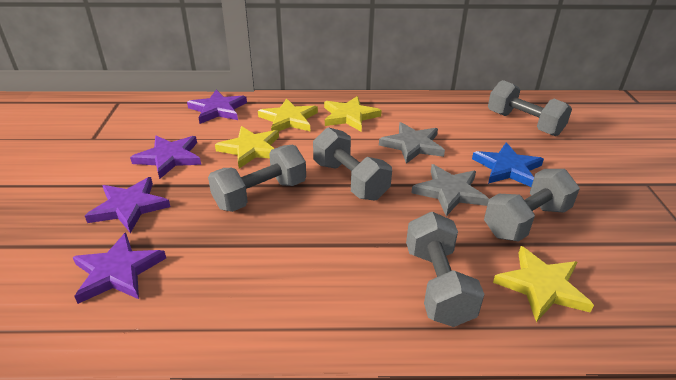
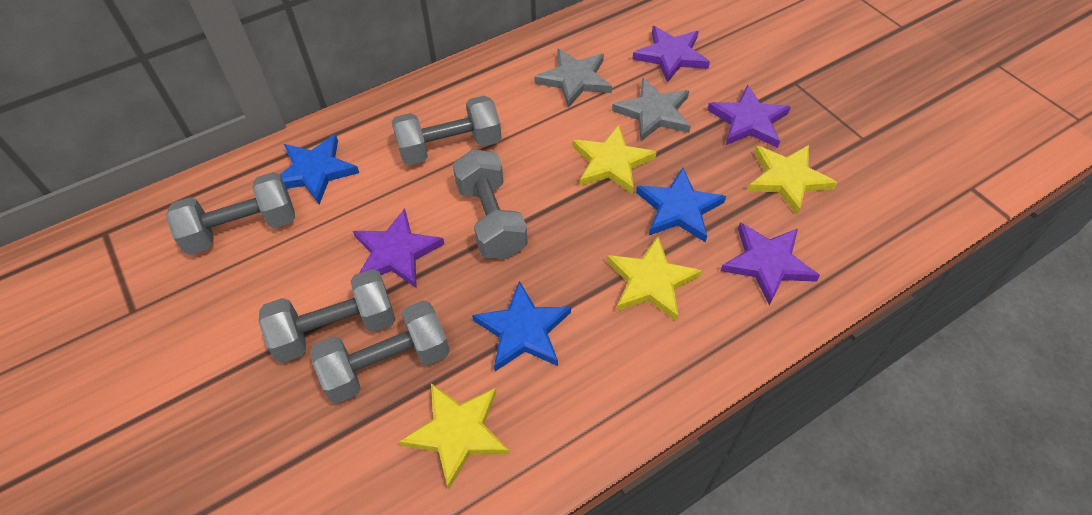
blue star: 1 -> 3

